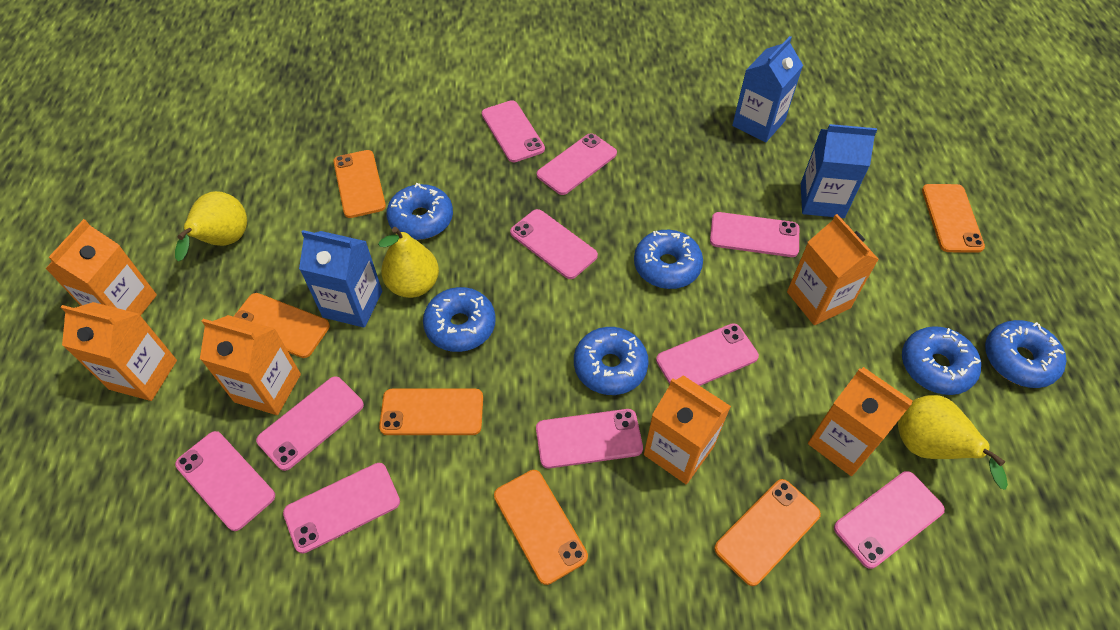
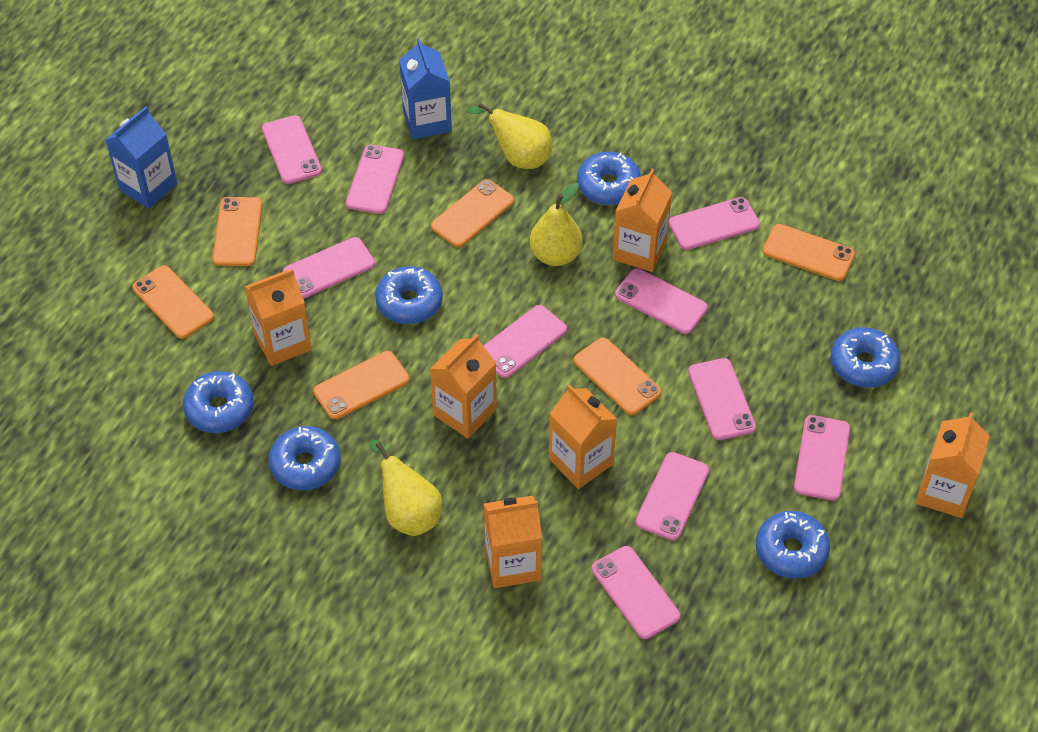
blue carton: 3 -> 2

